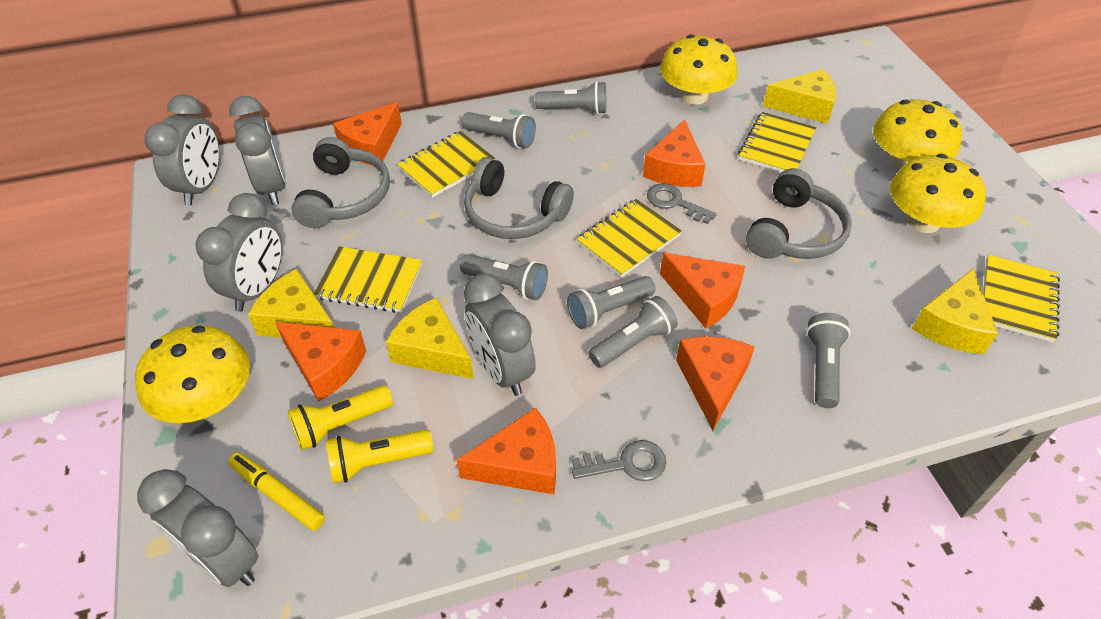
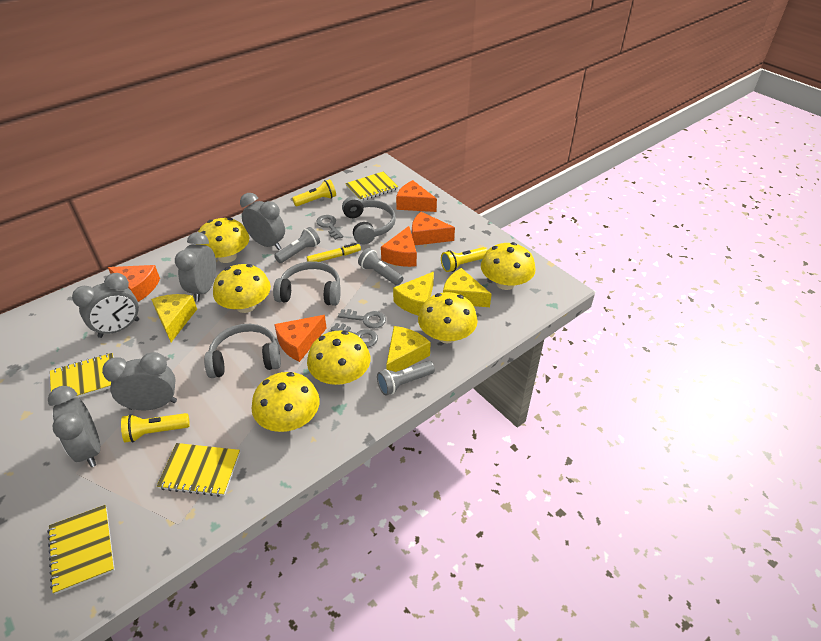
grey flashlight: 6 -> 3
grey key: 2 -> 3
orange cheese: 6 -> 5
yellow flashlight: 2 -> 3
yellow mushroom: 4 -> 6
yellow notebook: 5 -> 4

